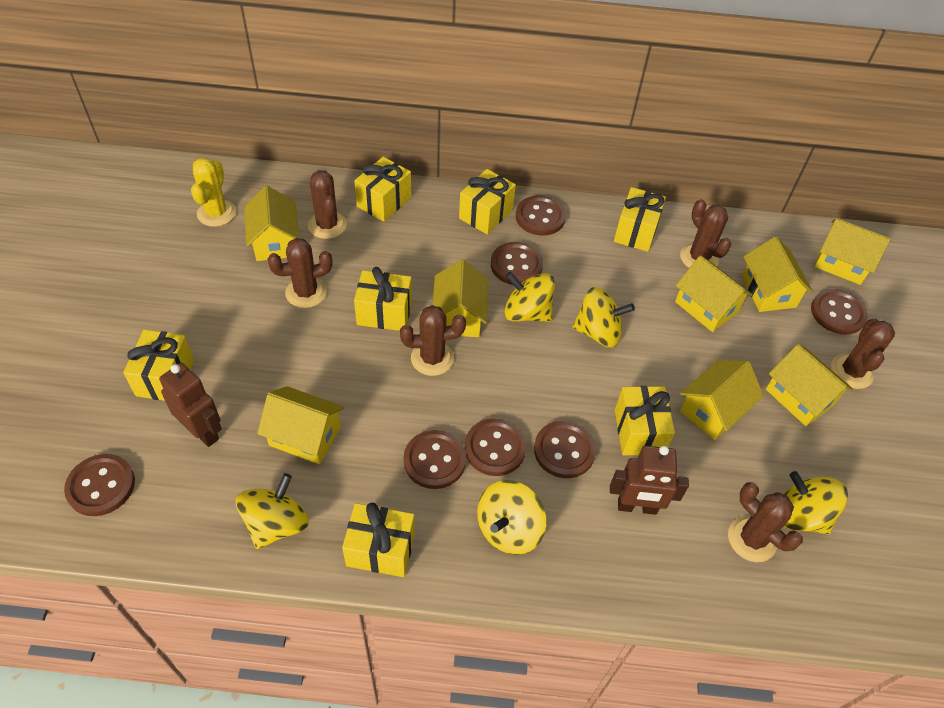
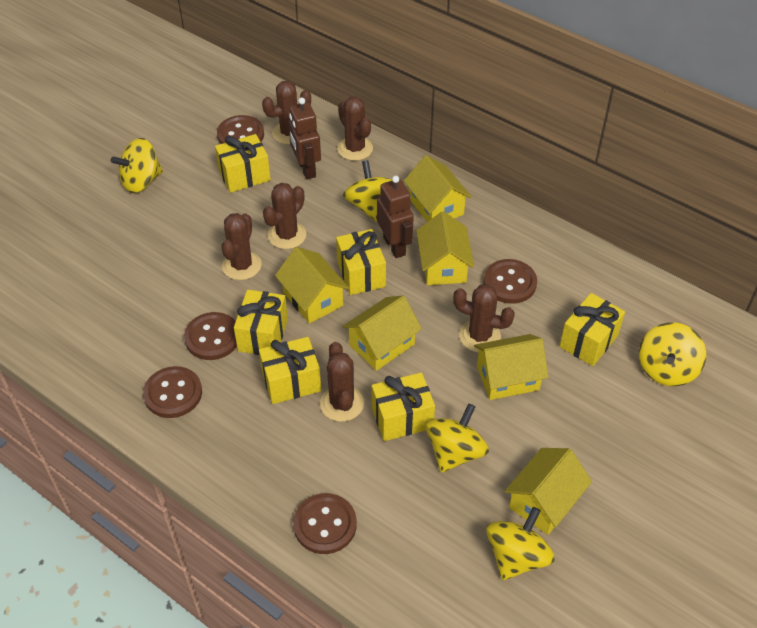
brown button: 7 -> 5
yellow cactus: 1 -> 0
yellow gift: 7 -> 6
yellow house: 8 -> 6

